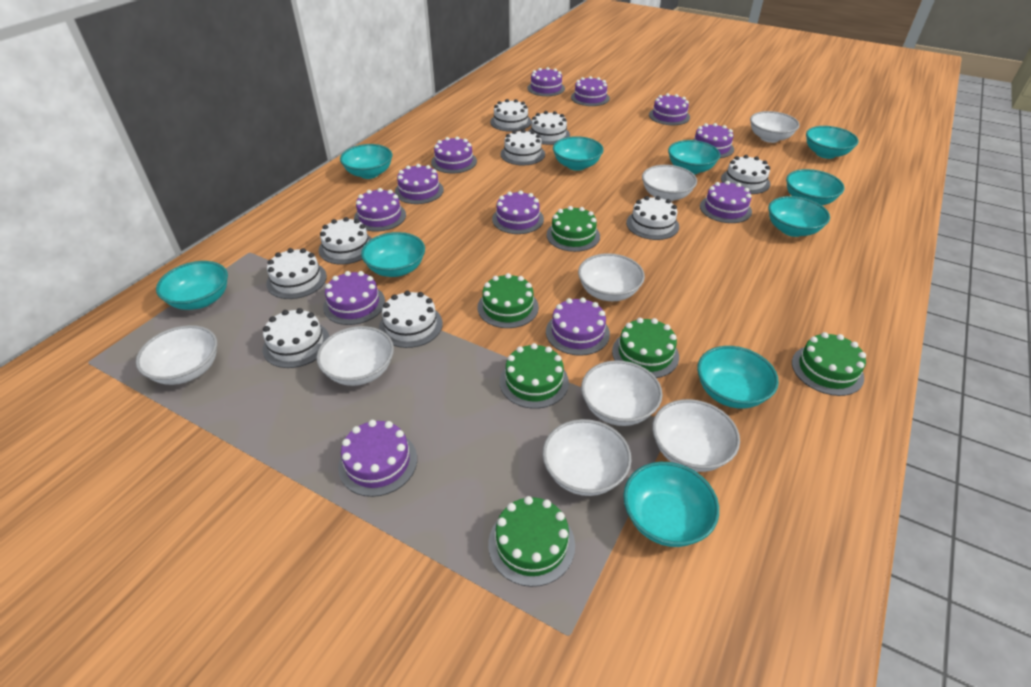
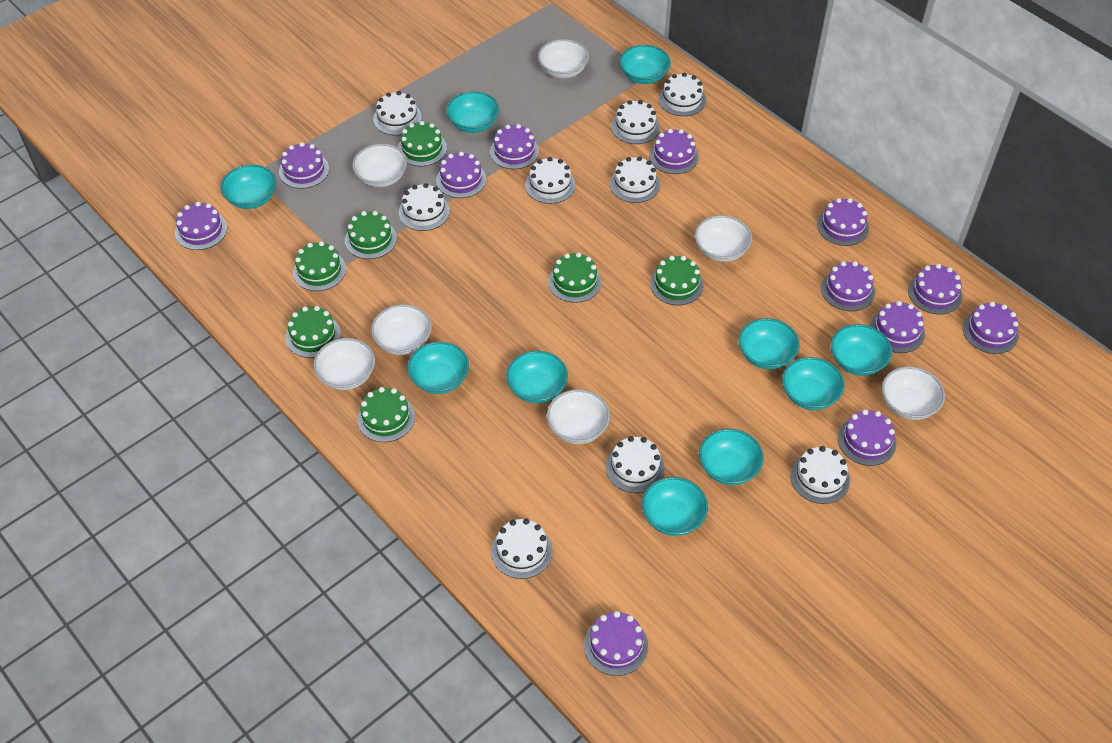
green cake: 6 -> 7
white bowl: 8 -> 7

